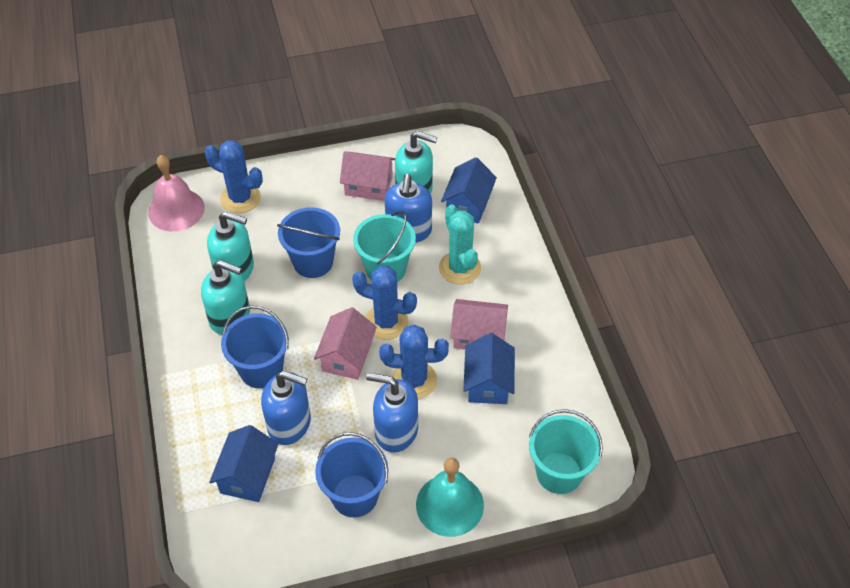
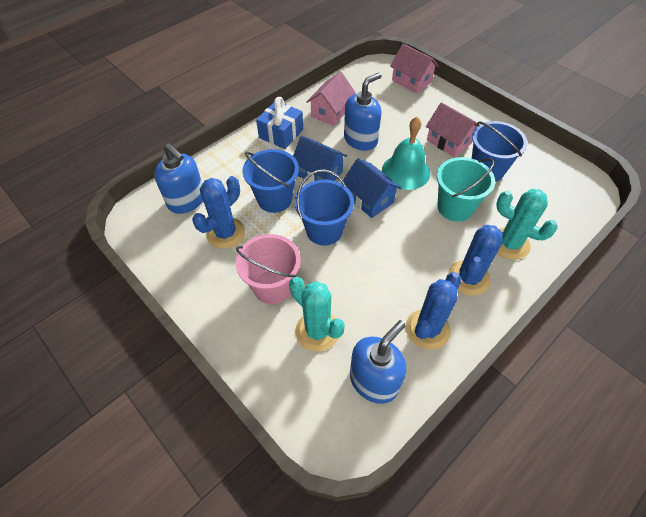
blue gift: 0 -> 1
blue house: 3 -> 2
pink bell: 1 -> 0
pink bucket: 0 -> 1
turquoise bucket: 2 -> 1
turquoise cactus: 1 -> 2
turquoise soap dispenser: 3 -> 0

